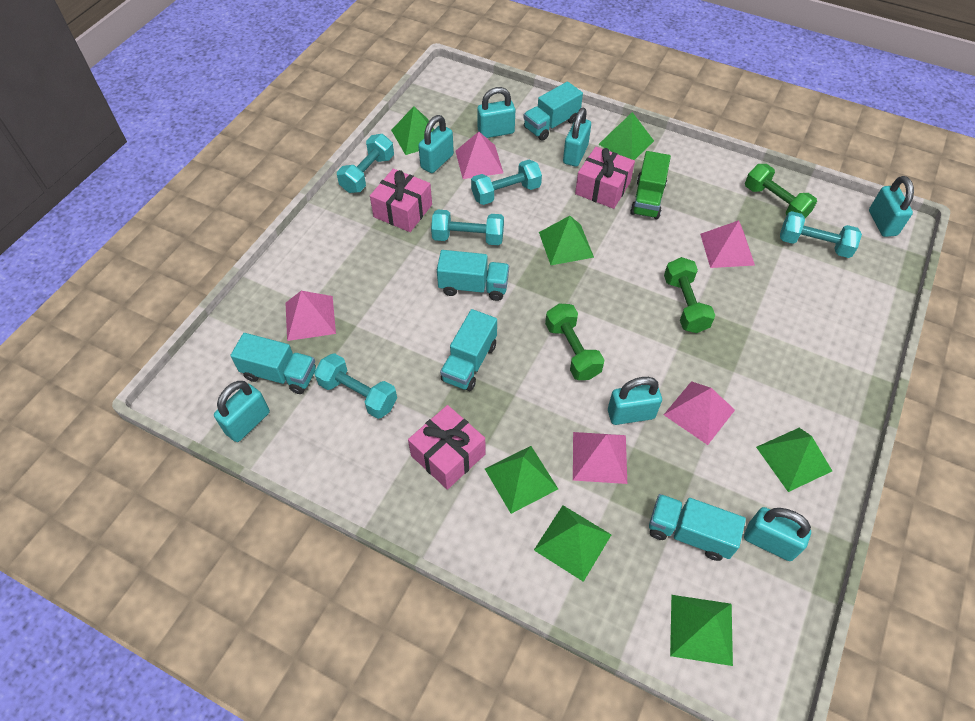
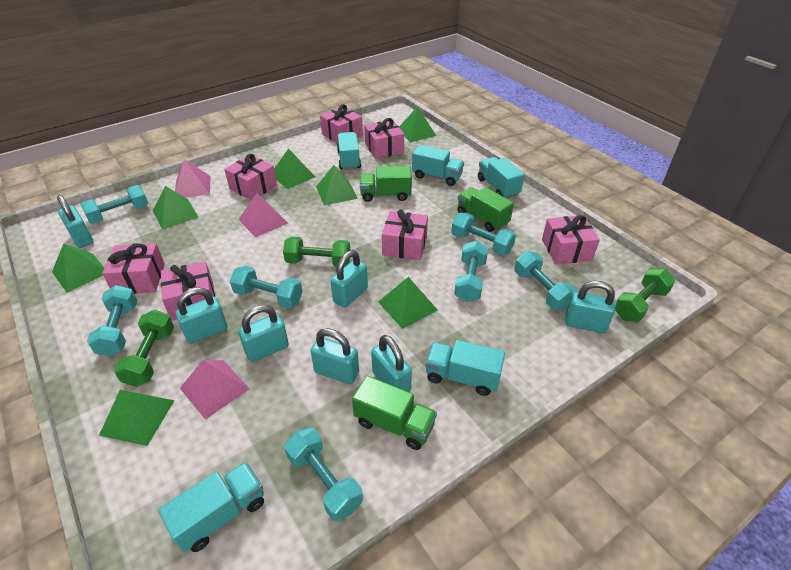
green truck: 1 -> 3
pink gift: 3 -> 7
pink pyramid: 5 -> 3
turquoise dumbbell: 5 -> 7

